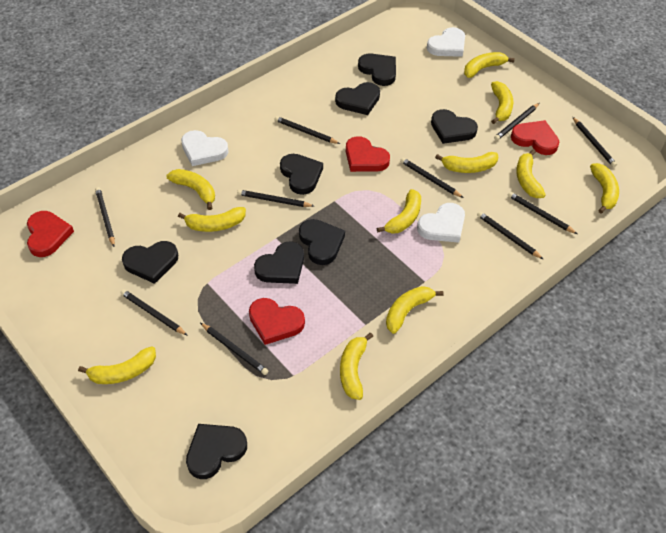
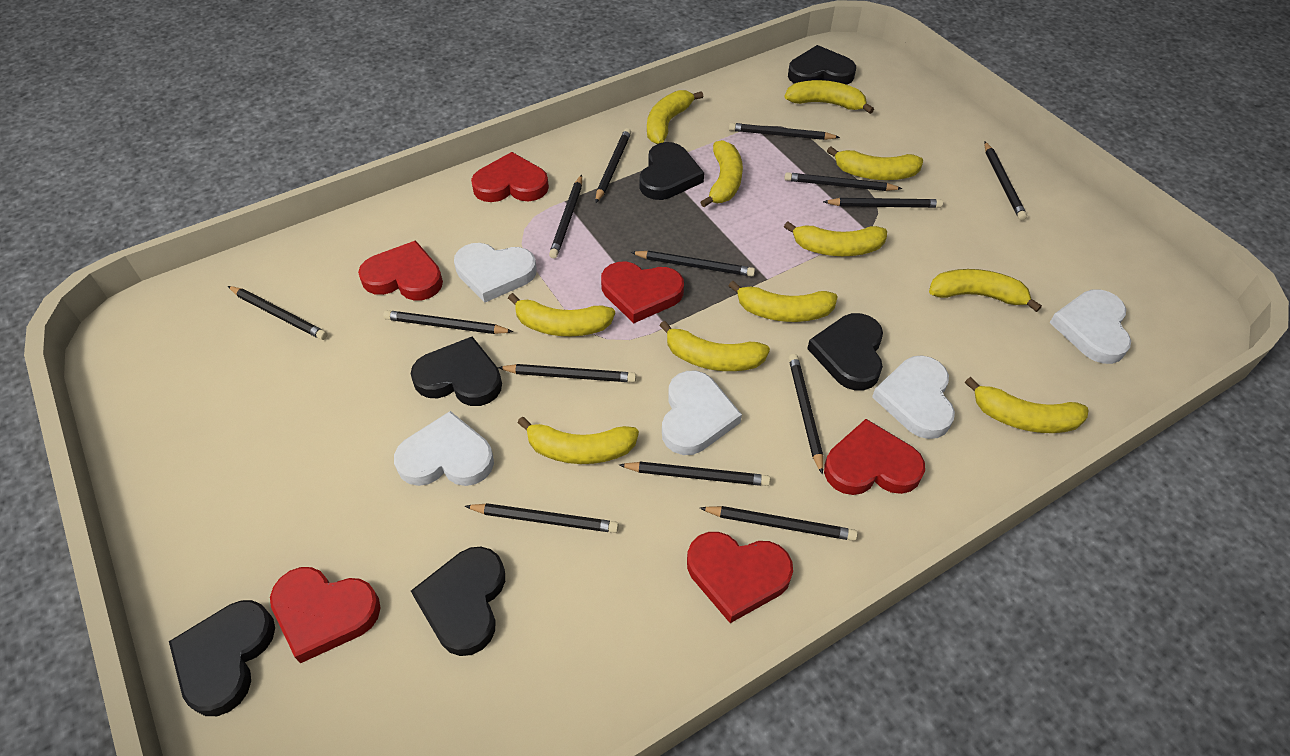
black heart: 8 -> 6
black pencil: 10 -> 14
red heart: 4 -> 6
white heart: 3 -> 5

